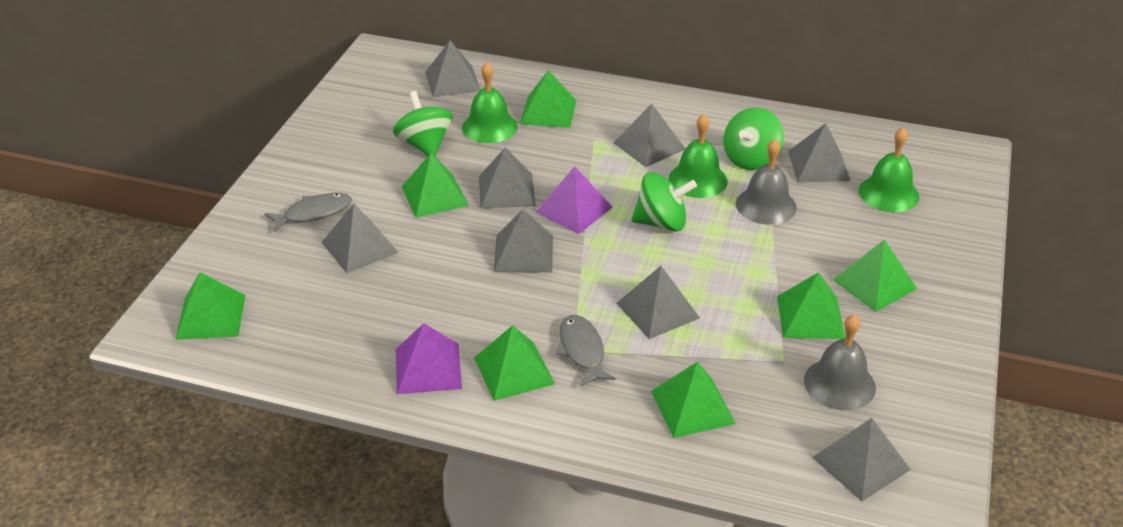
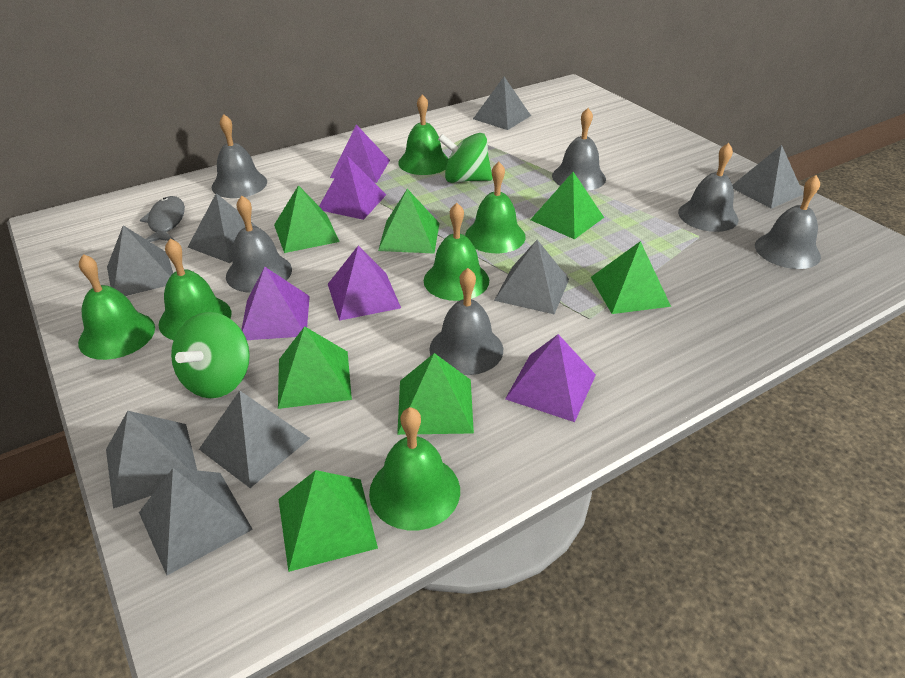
green bell: 3 -> 6
green spinning top: 3 -> 2
grey bell: 2 -> 6
grey fish: 2 -> 1
purple pyramid: 2 -> 5

